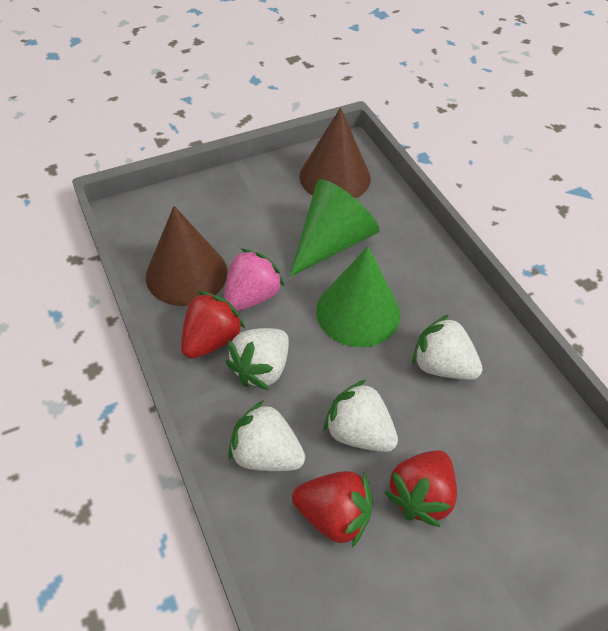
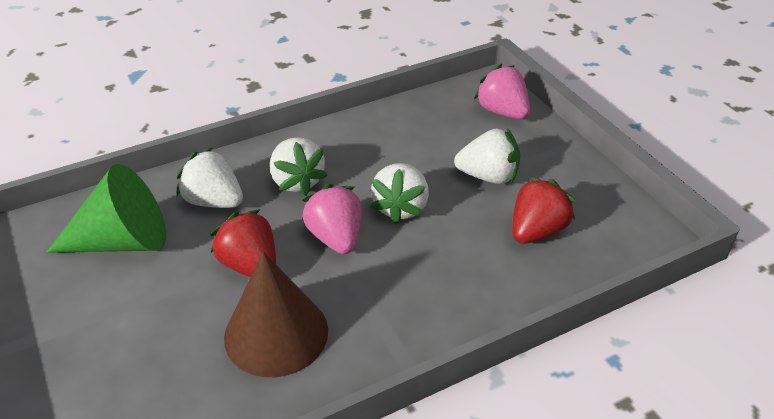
brown cone: 2 -> 1
green cone: 2 -> 1
pink strawberry: 1 -> 2
red strawberry: 3 -> 2

